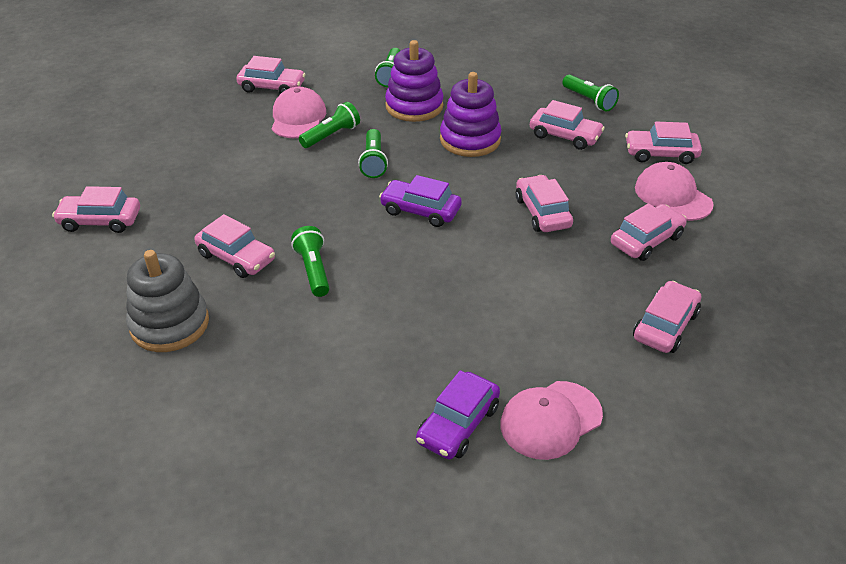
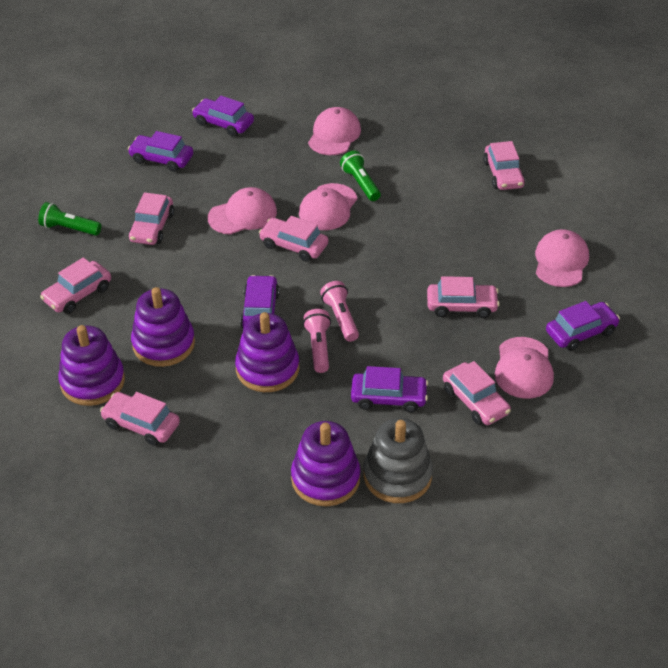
green flashlight: 5 -> 2
pink cap: 3 -> 5
pink car: 8 -> 7
pink flashlight: 0 -> 2
purple car: 2 -> 5
purple stacking toy: 2 -> 4

